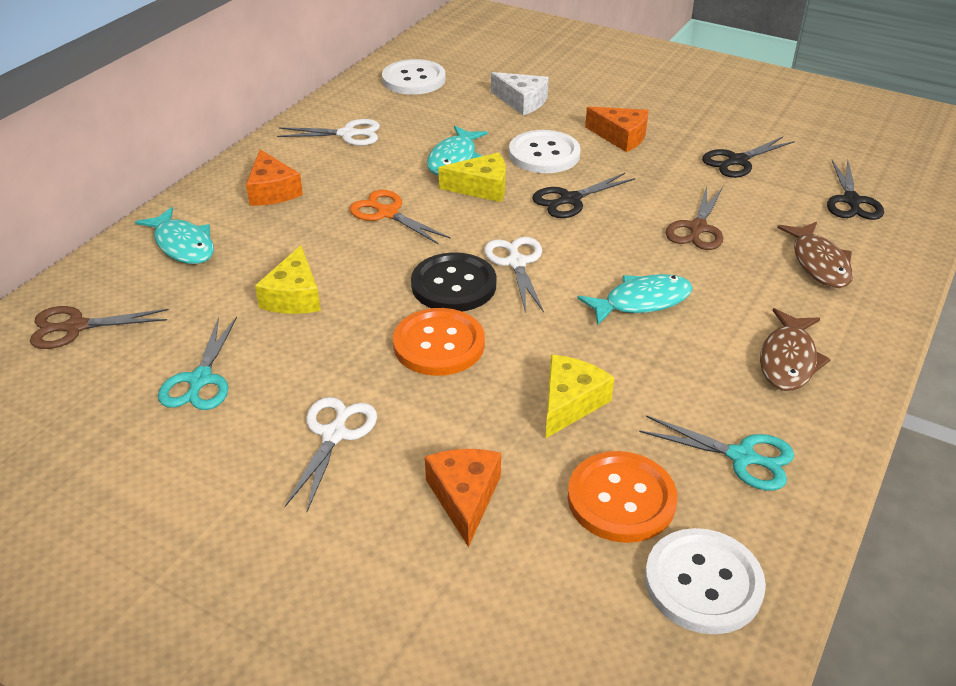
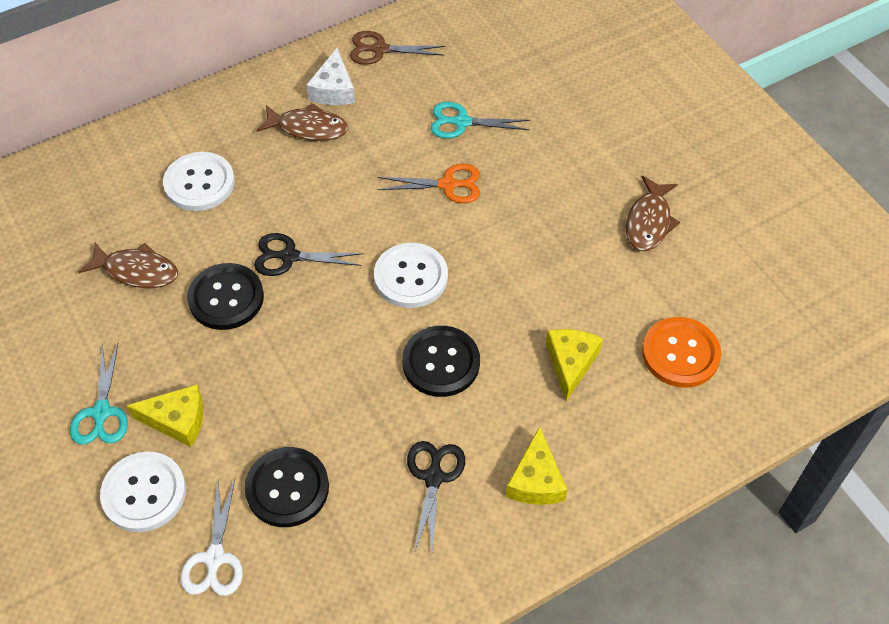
black button: 1 -> 3
black scissors: 3 -> 2
brown fish: 2 -> 3
brown scissors: 2 -> 1
orange button: 2 -> 1
orange cheese: 3 -> 0
turquoise fish: 3 -> 0
white scissors: 3 -> 1

